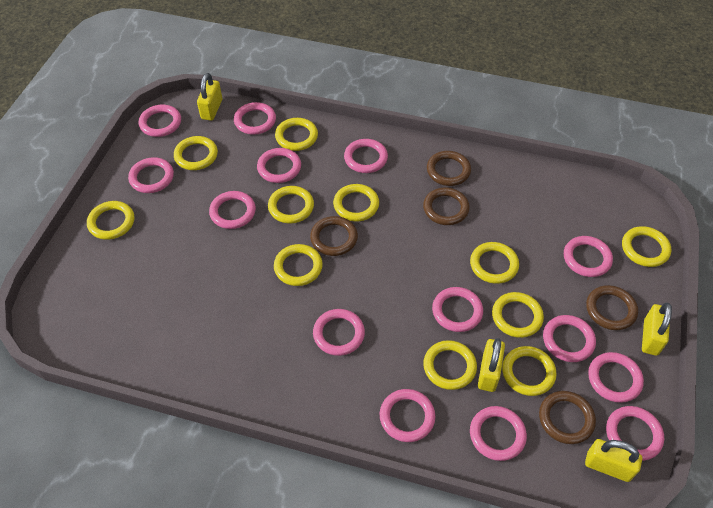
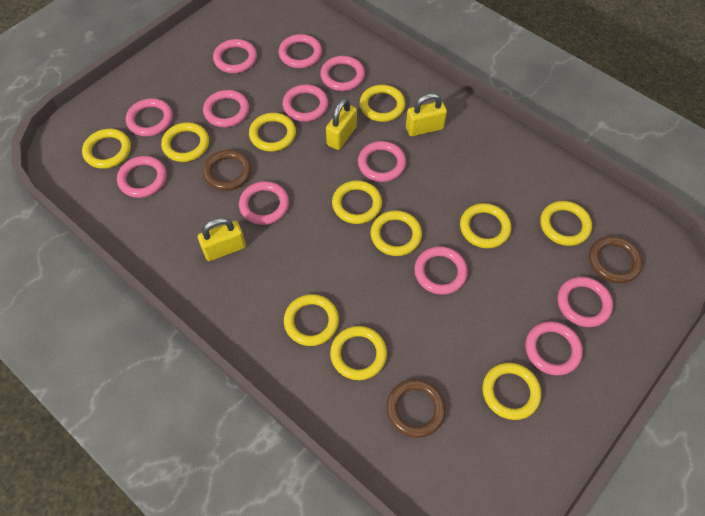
brown ring: 5 -> 3
pink ring: 14 -> 12
yellow padlock: 4 -> 3

